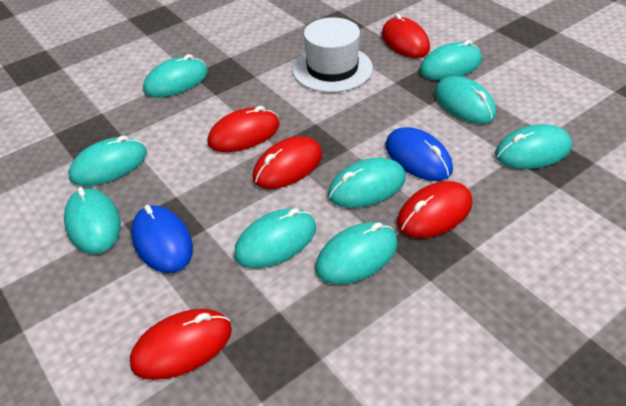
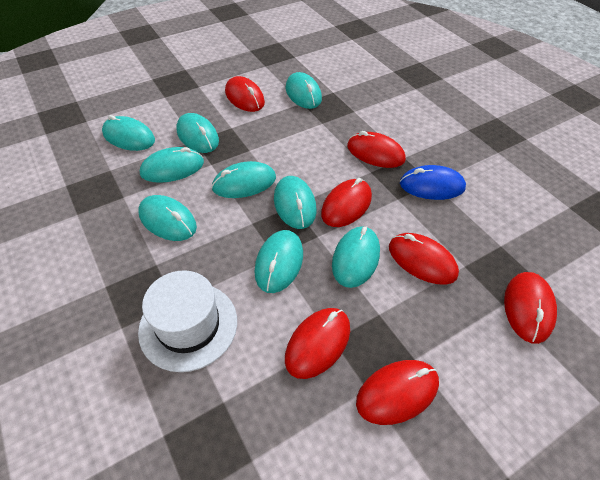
blue mouse: 2 -> 1
red mouse: 5 -> 7

